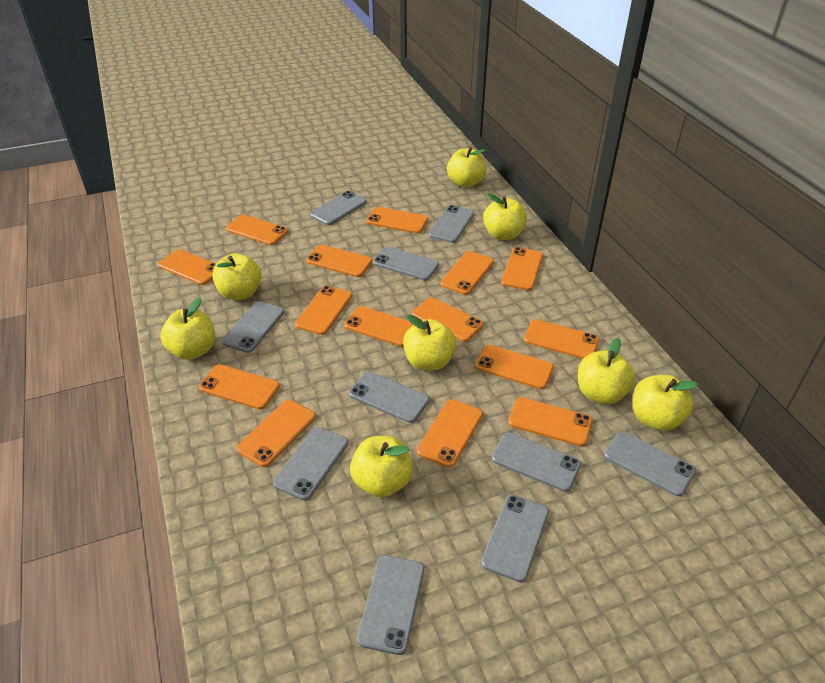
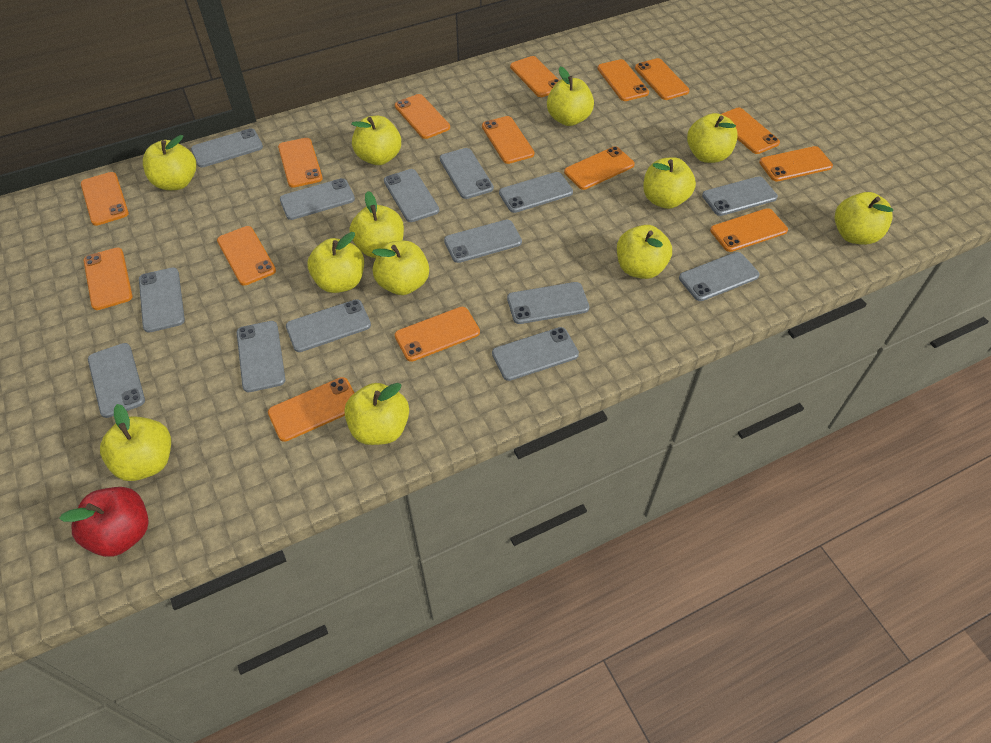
grey phone: 10 -> 14
red apple: 0 -> 1
yellow apple: 8 -> 12

